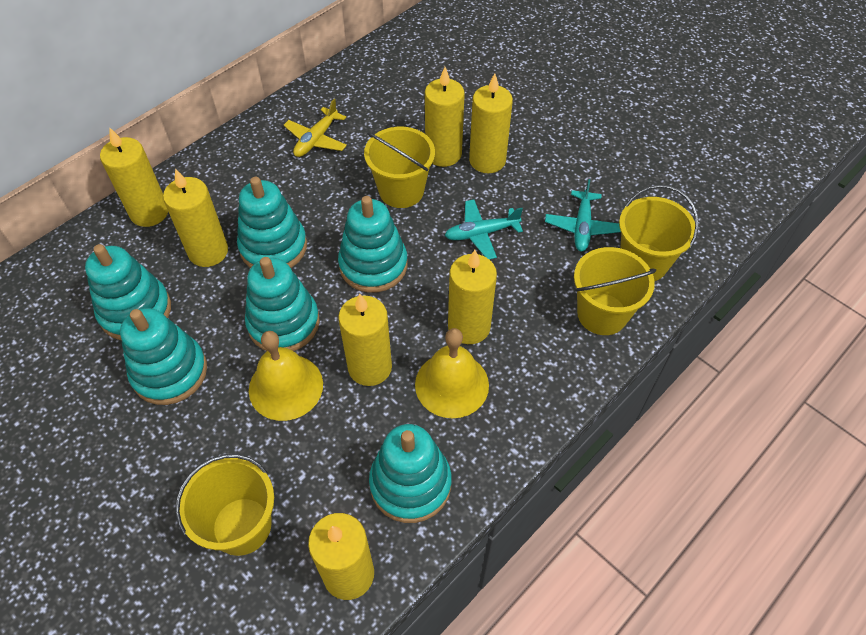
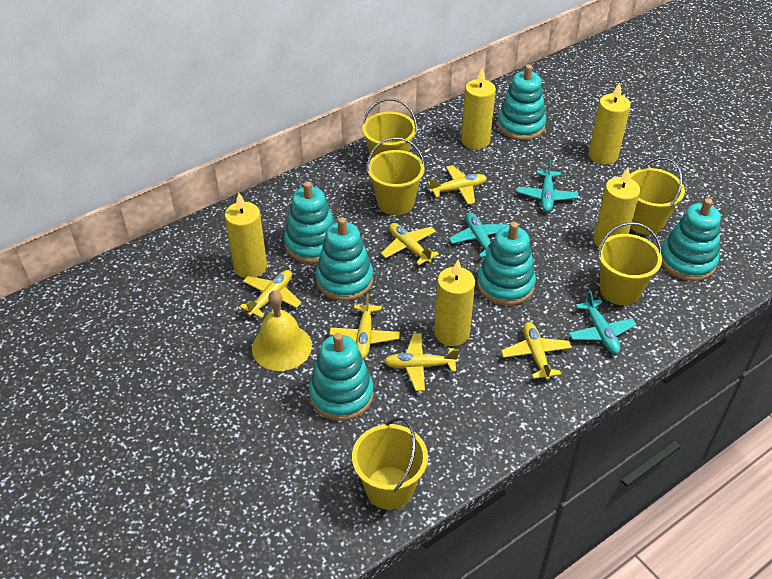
turquoise plane: 2 -> 3
yellow bell: 2 -> 1
yellow bucket: 4 -> 5
yellow candle: 7 -> 5
yellow plane: 1 -> 6

